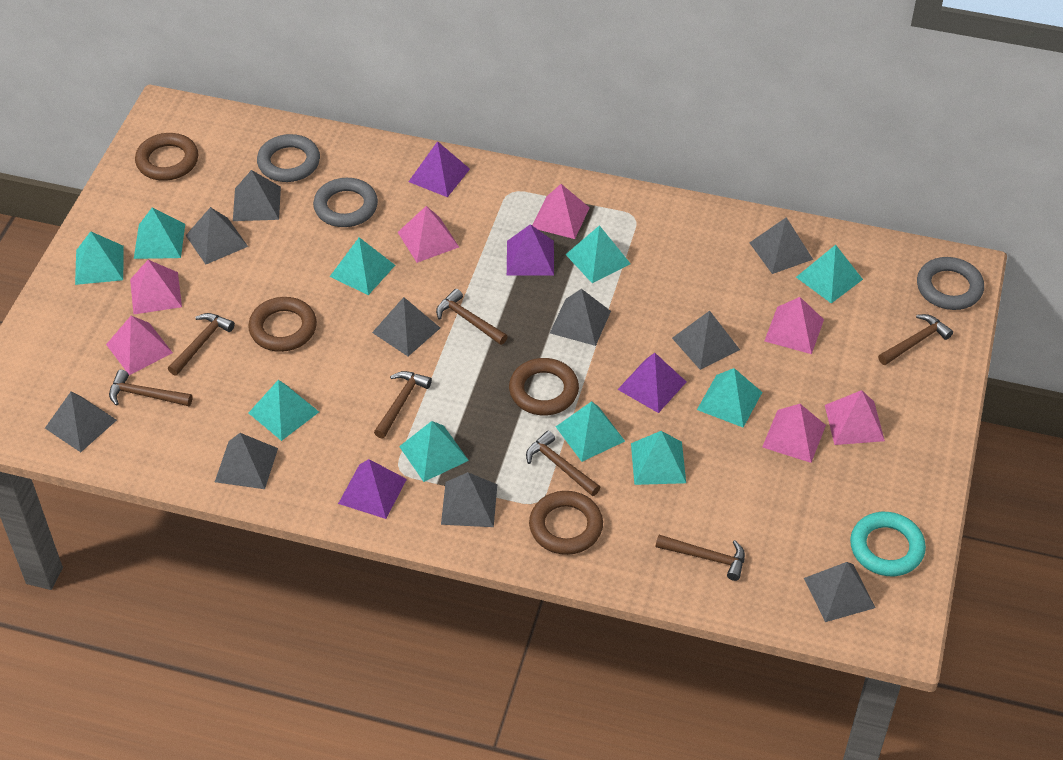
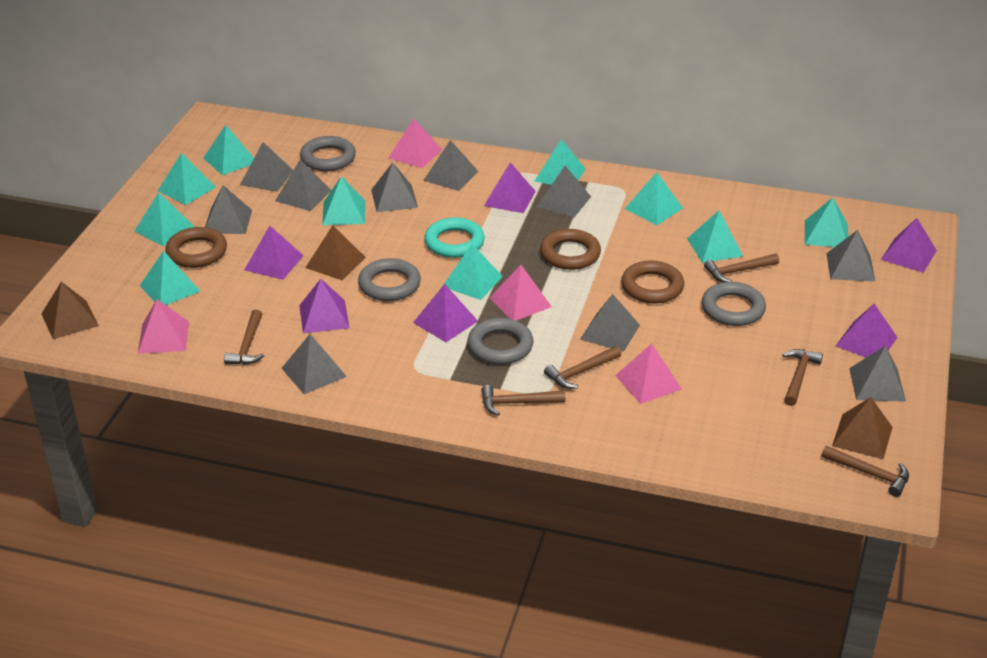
brown hammer: 7 -> 6
brown pyramid: 0 -> 3
brown ring: 4 -> 3
grey ring: 3 -> 4
pink pyramid: 7 -> 4
purple pyramid: 4 -> 6

